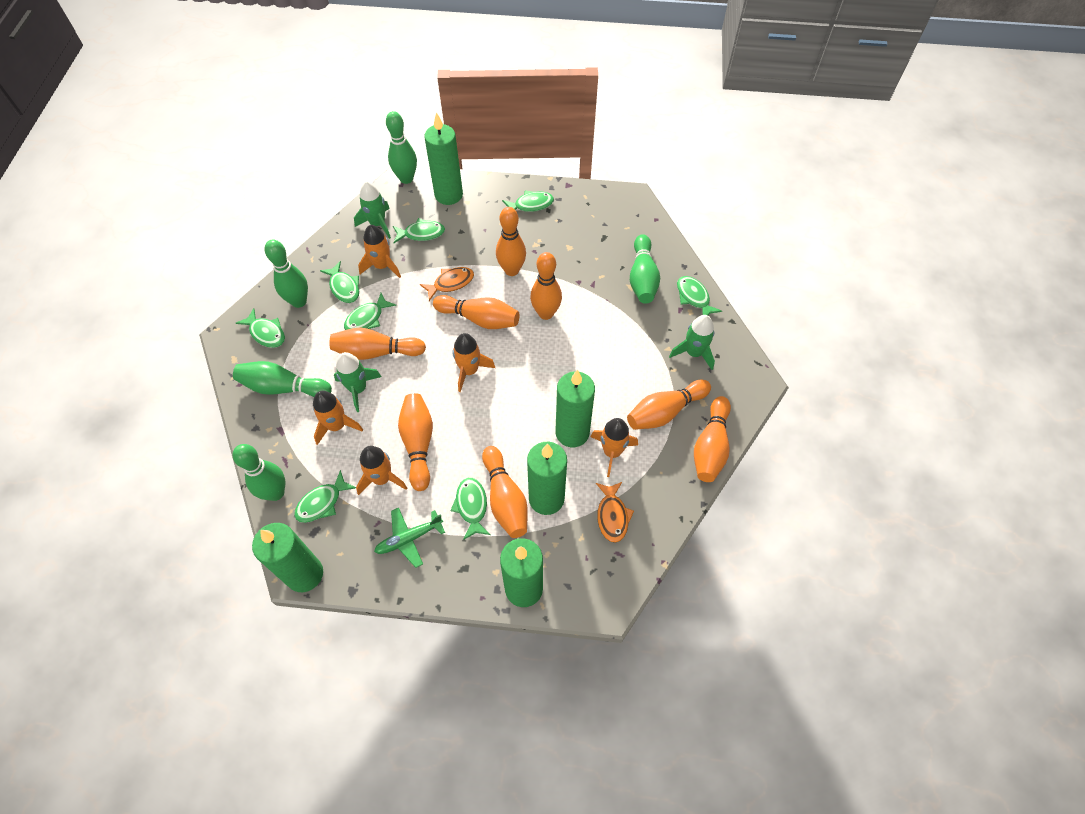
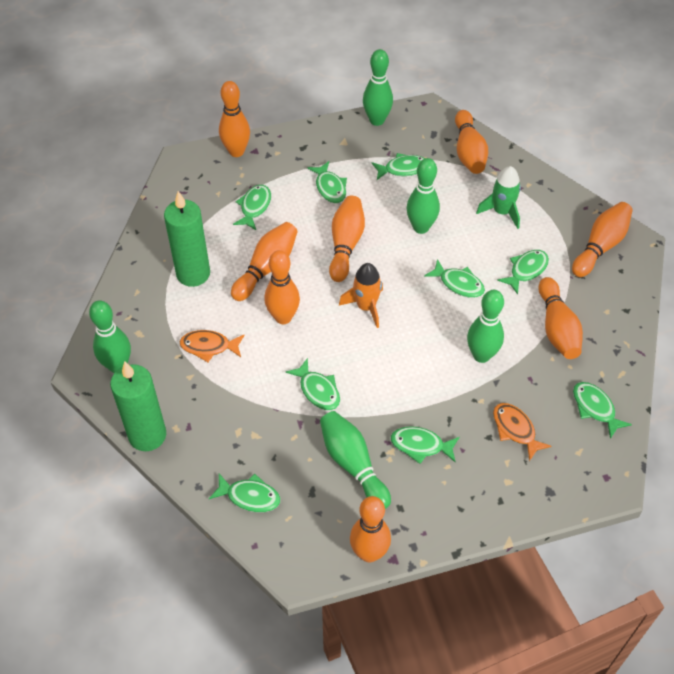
green candle: 5 -> 2
green fish: 8 -> 9
green plane: 1 -> 0
green rocket: 3 -> 1
orange rocket: 5 -> 1

